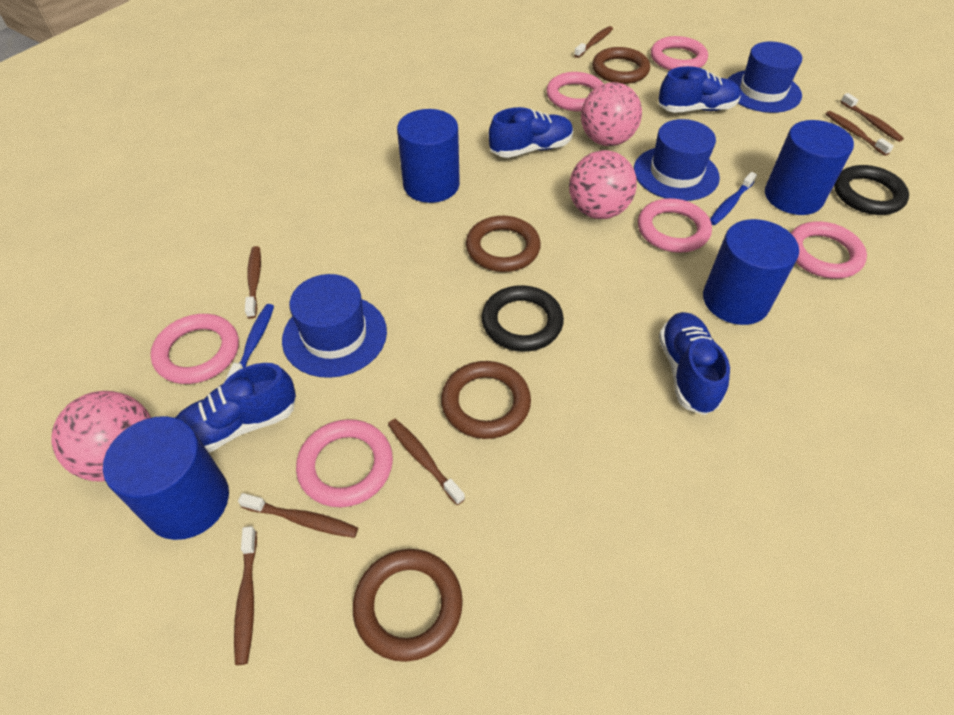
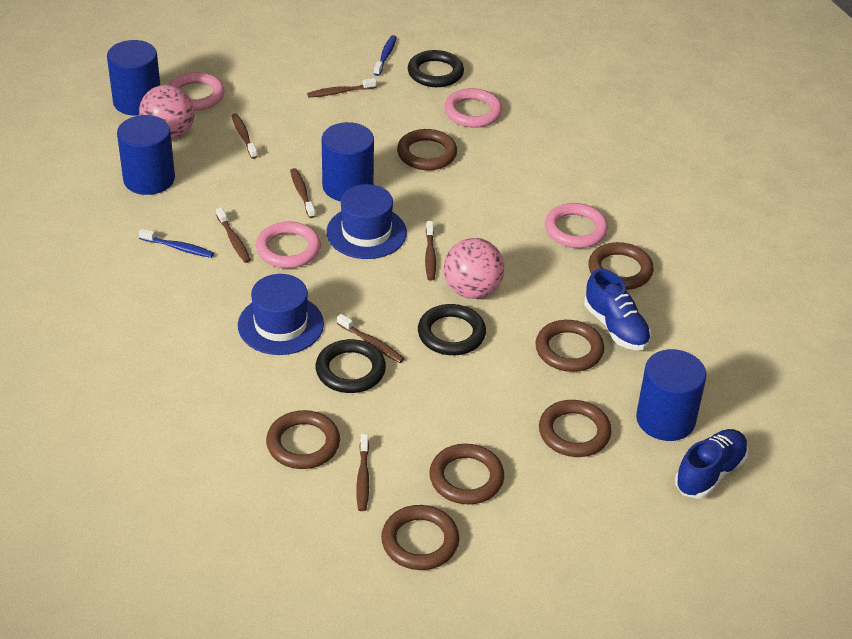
black ring: 2 -> 3
blue hat: 3 -> 2
blue shoe: 4 -> 2
brown ring: 4 -> 7
pink ball: 3 -> 2
pink ring: 6 -> 4

